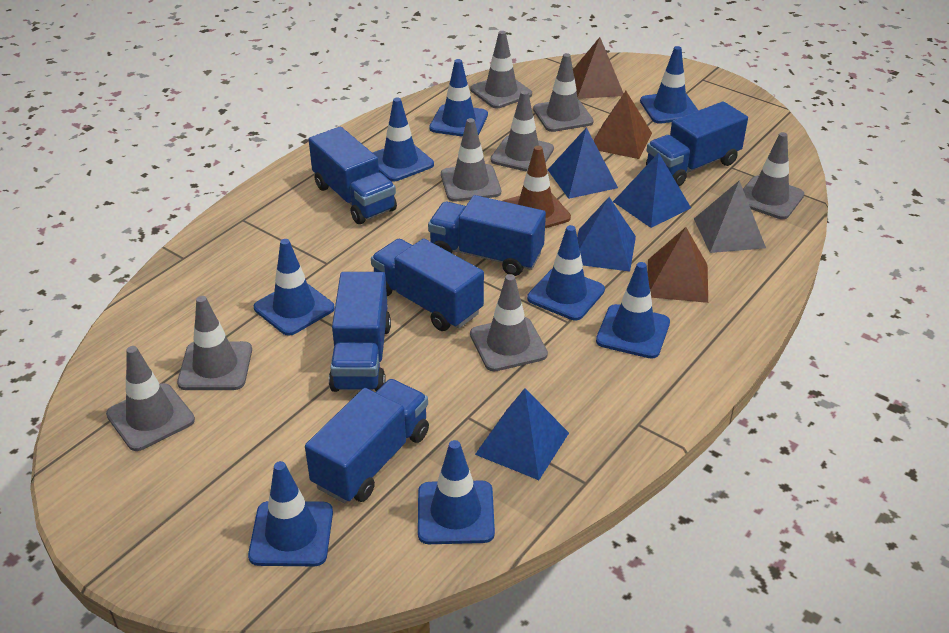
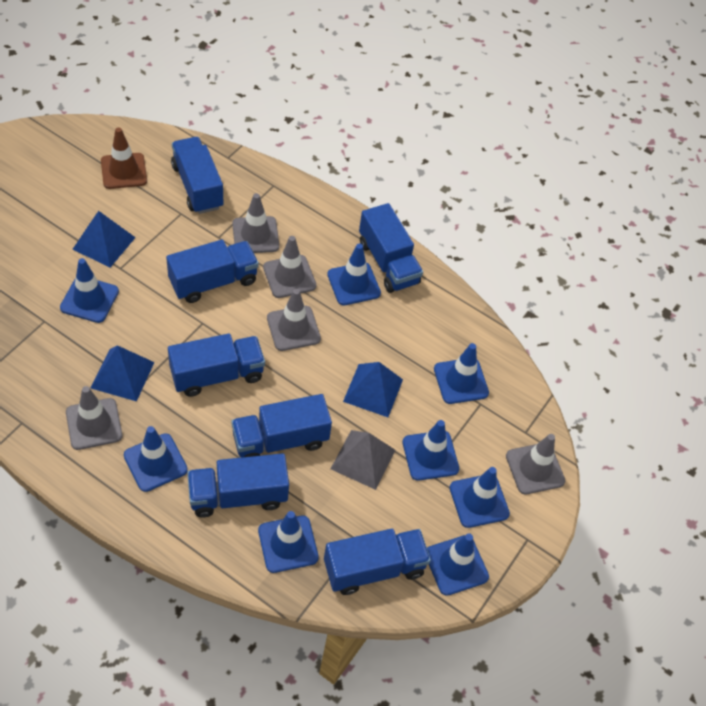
blue pyramid: 4 -> 3
blue truck: 6 -> 7
brown pyramid: 3 -> 0
grey traffic cone: 8 -> 5

